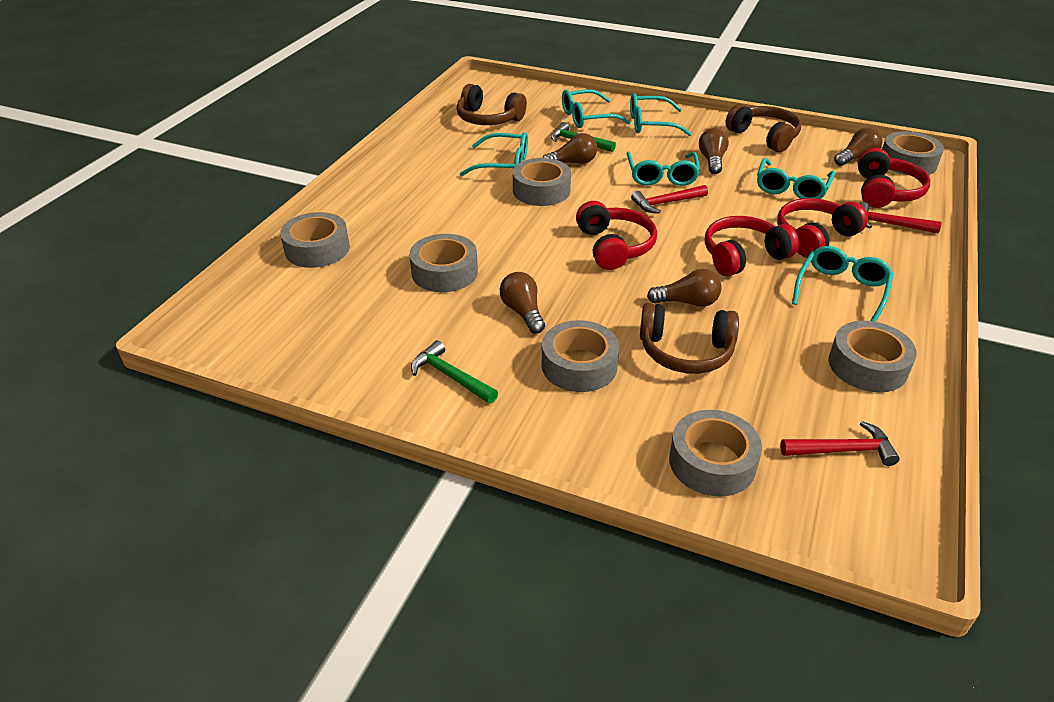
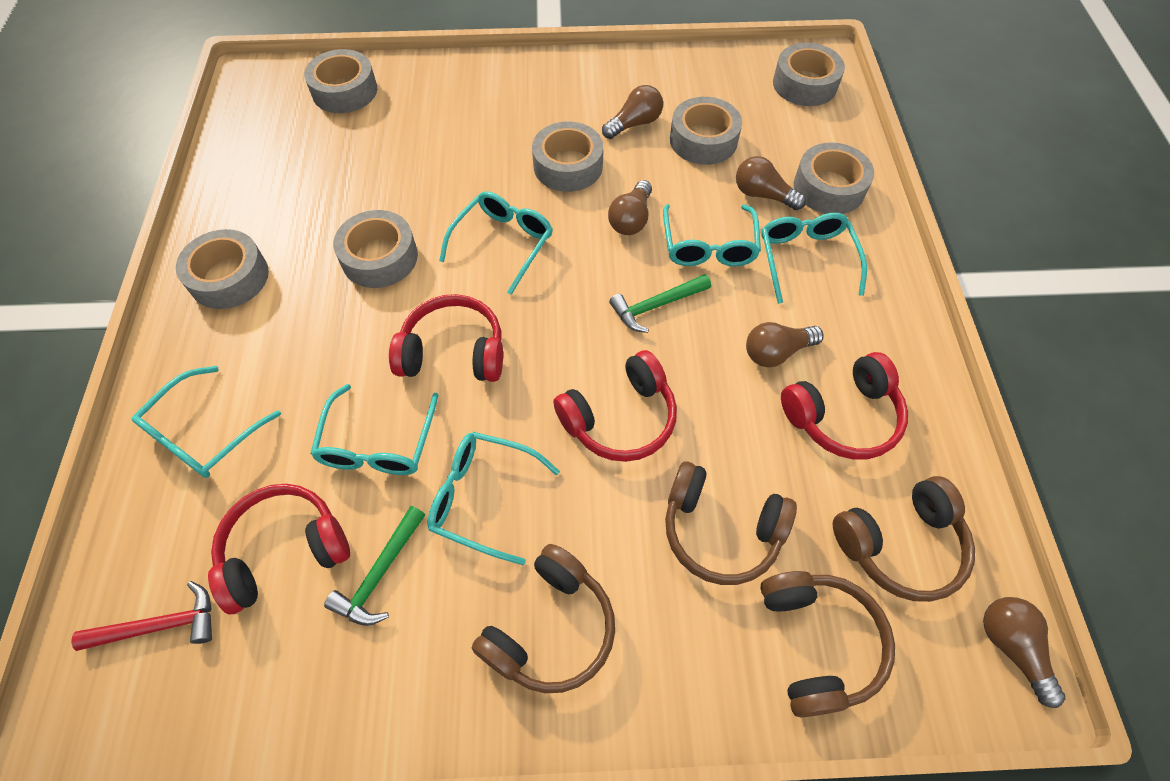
brown headphones: 3 -> 4
red hammer: 3 -> 1

